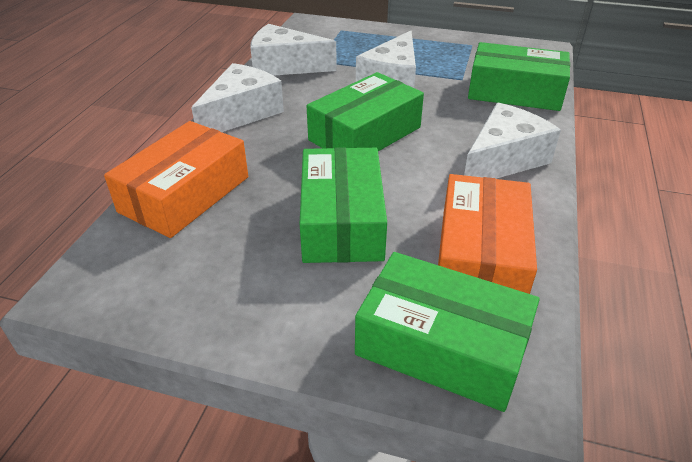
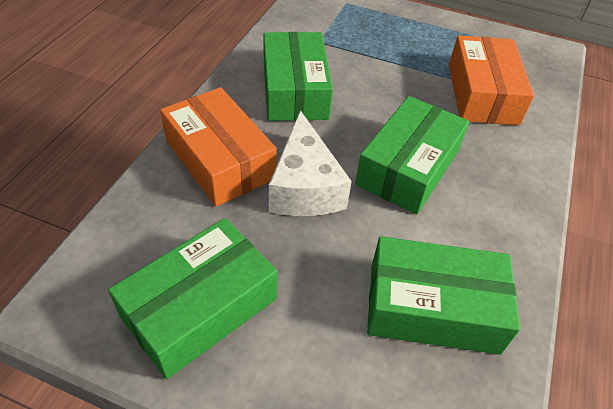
white cheese: 4 -> 1

